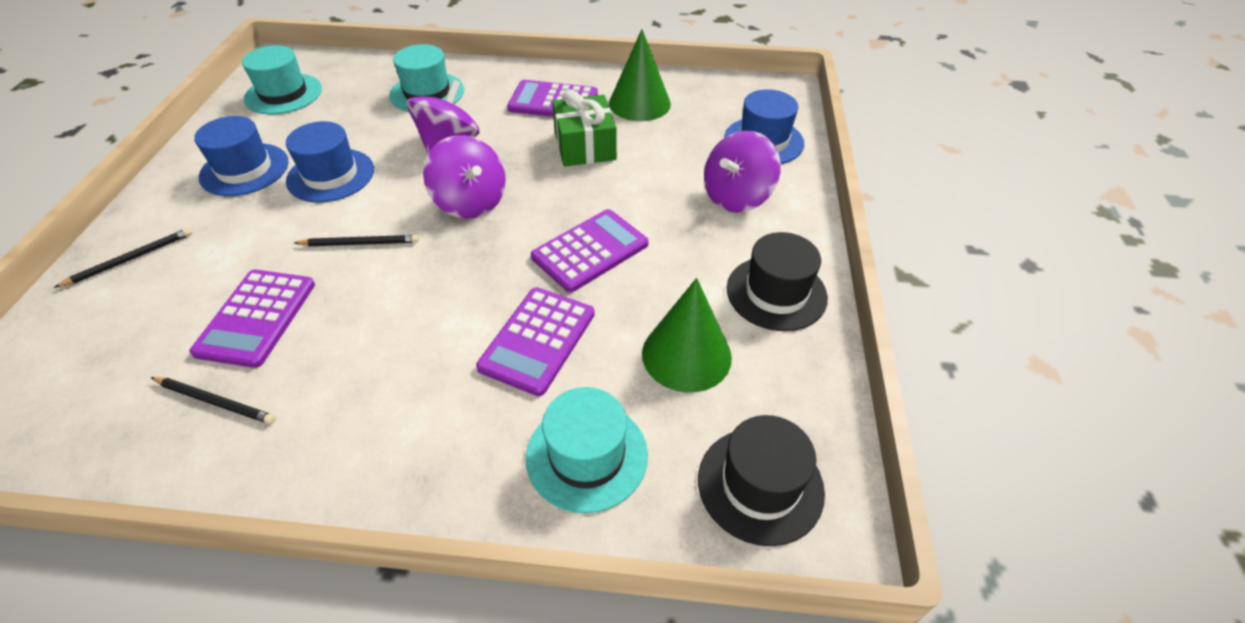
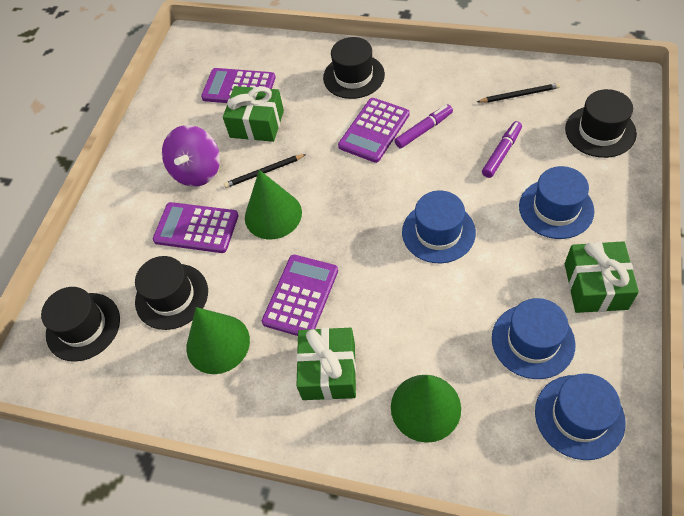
black hat: 2 -> 4
black pencil: 3 -> 2
blue hat: 3 -> 4
green cone: 2 -> 3
green gift: 1 -> 3
purple marker: 0 -> 2
purple spinning top: 3 -> 1
turquoise hat: 3 -> 0

